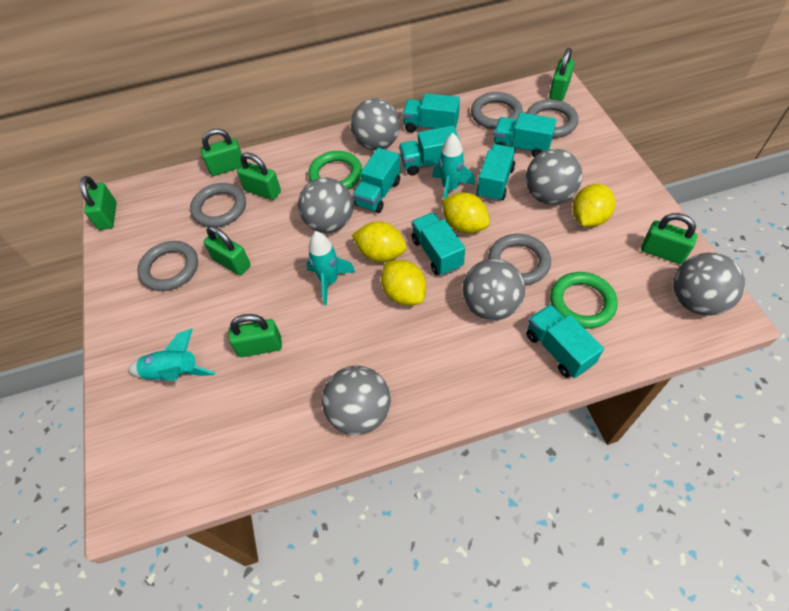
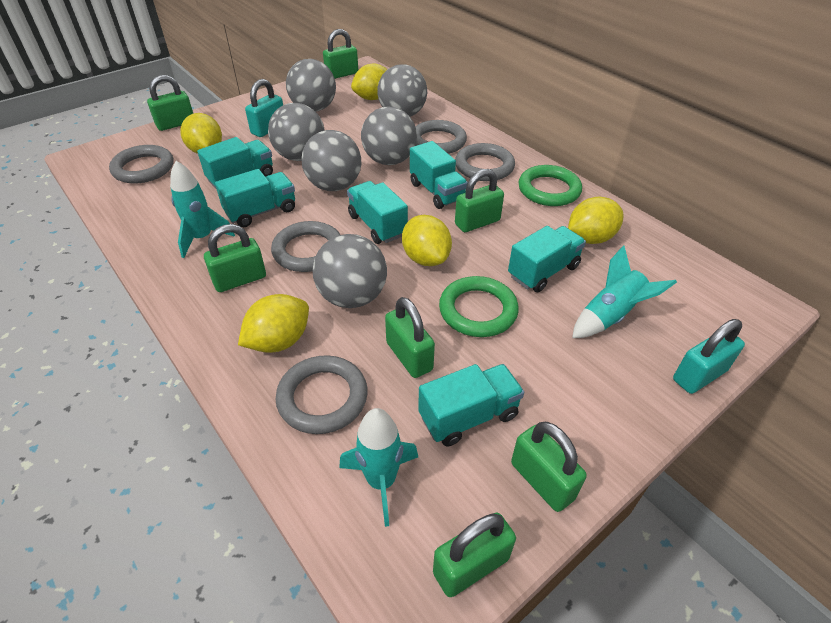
turquoise padlock: 0 -> 2
turquoise truck: 7 -> 6
yellow lemon: 4 -> 5

